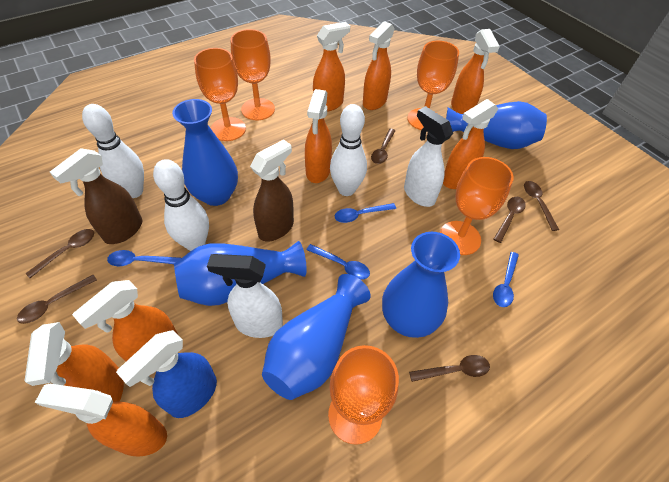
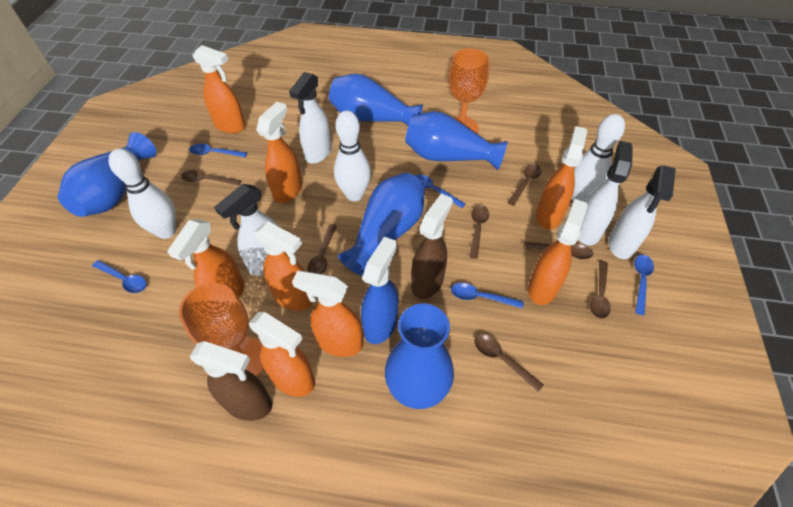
blue spoon: 4 -> 5
brown spoon: 6 -> 7
orange goblet: 5 -> 2
white spray bottle: 2 -> 4

